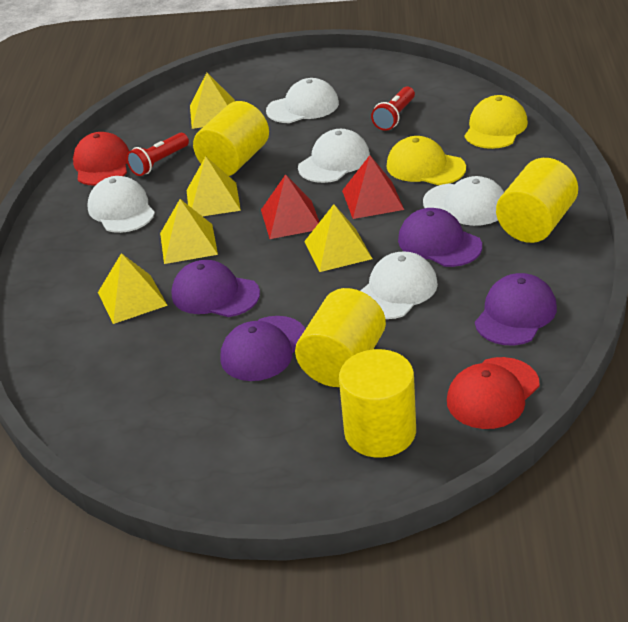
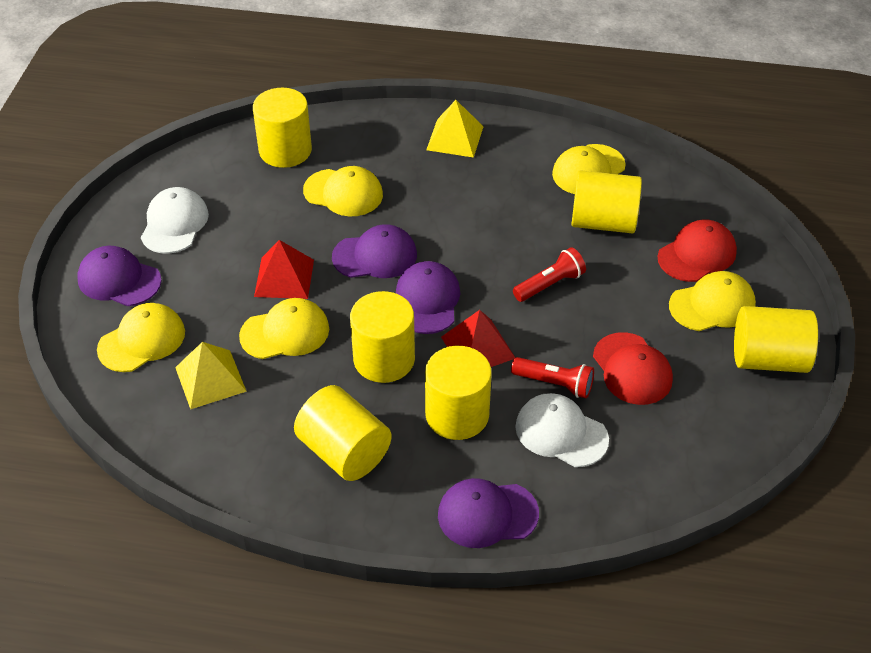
white cap: 5 -> 2
yellow cap: 2 -> 5
yellow cylinder: 4 -> 6
yellow pyramid: 5 -> 2

